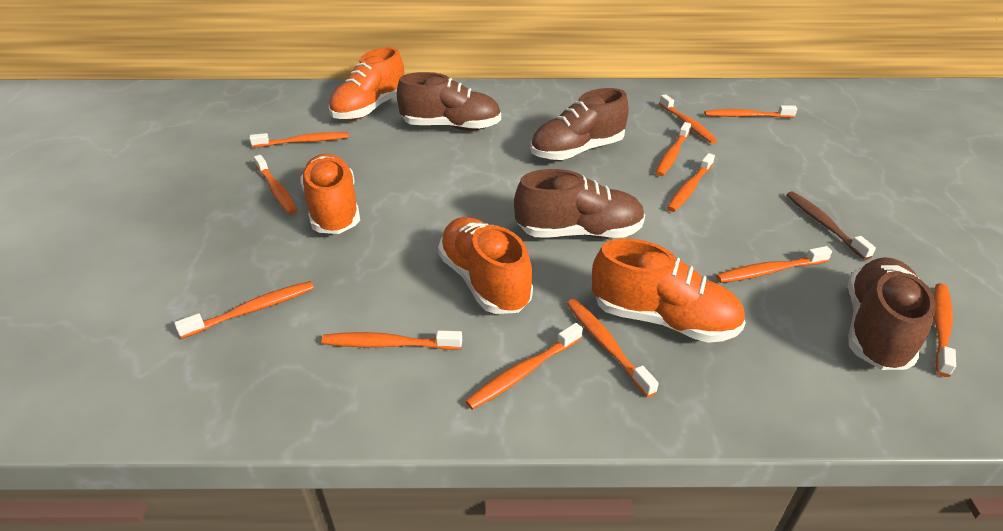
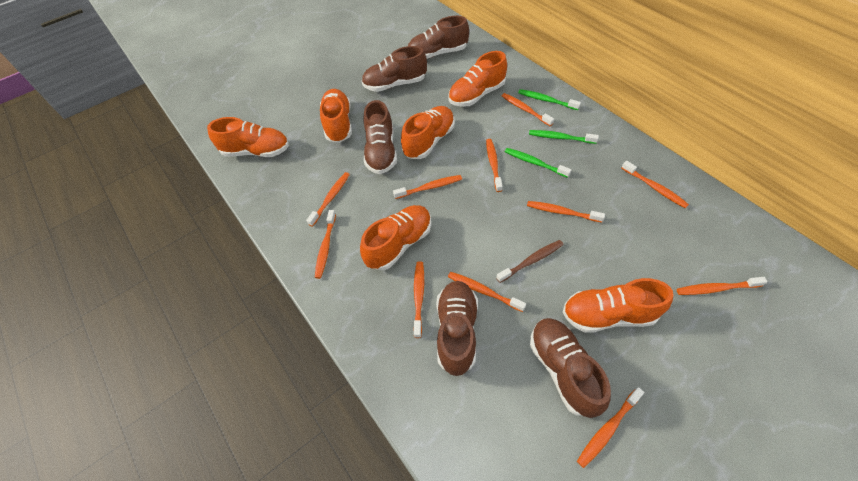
brown shoe: 4 -> 5
green toothbrush: 0 -> 3
orange shoe: 4 -> 6
orange toothbrush: 12 -> 11

